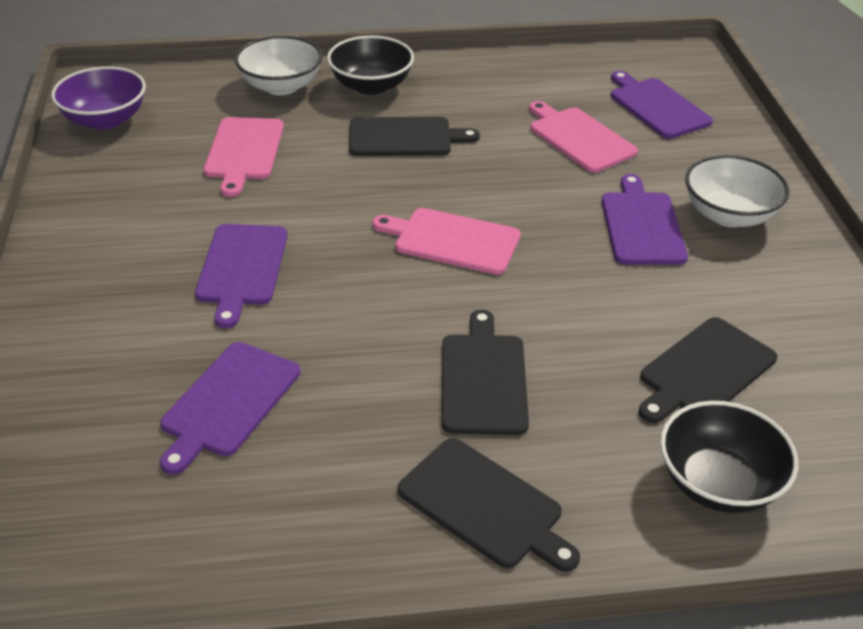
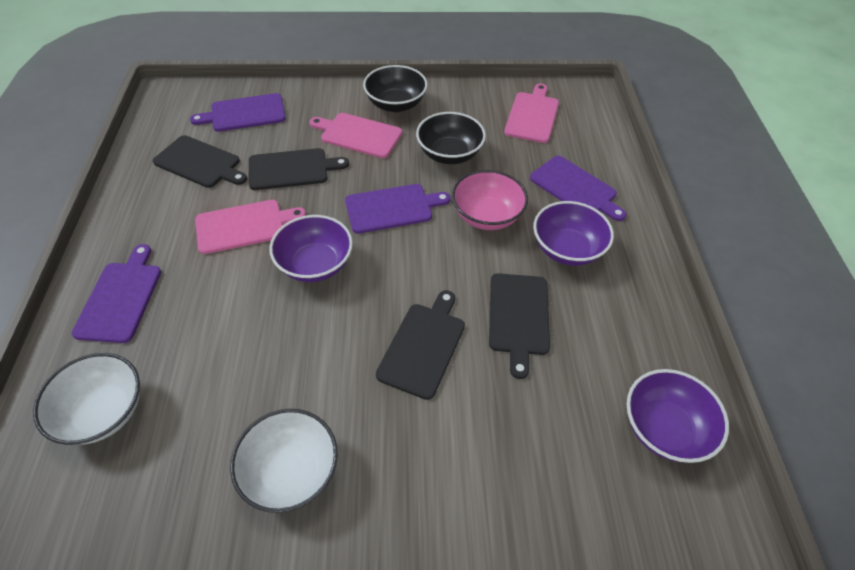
pink bowl: 0 -> 1
purple bowl: 1 -> 3

